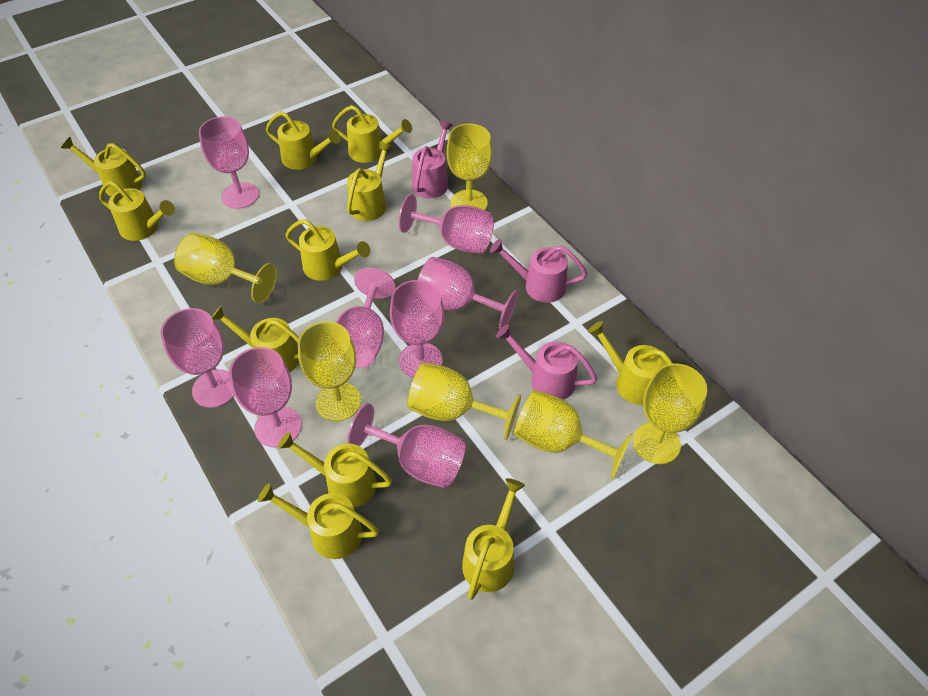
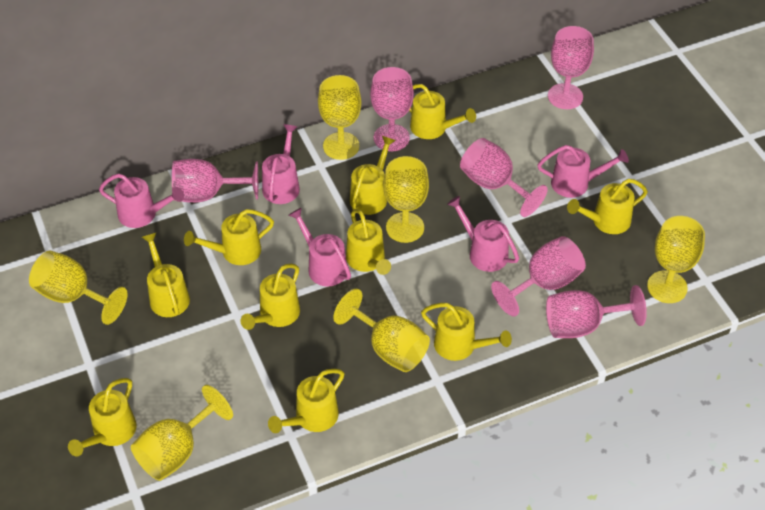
pink goblet: 8 -> 6
pink watering can: 3 -> 5
yellow watering can: 11 -> 10

